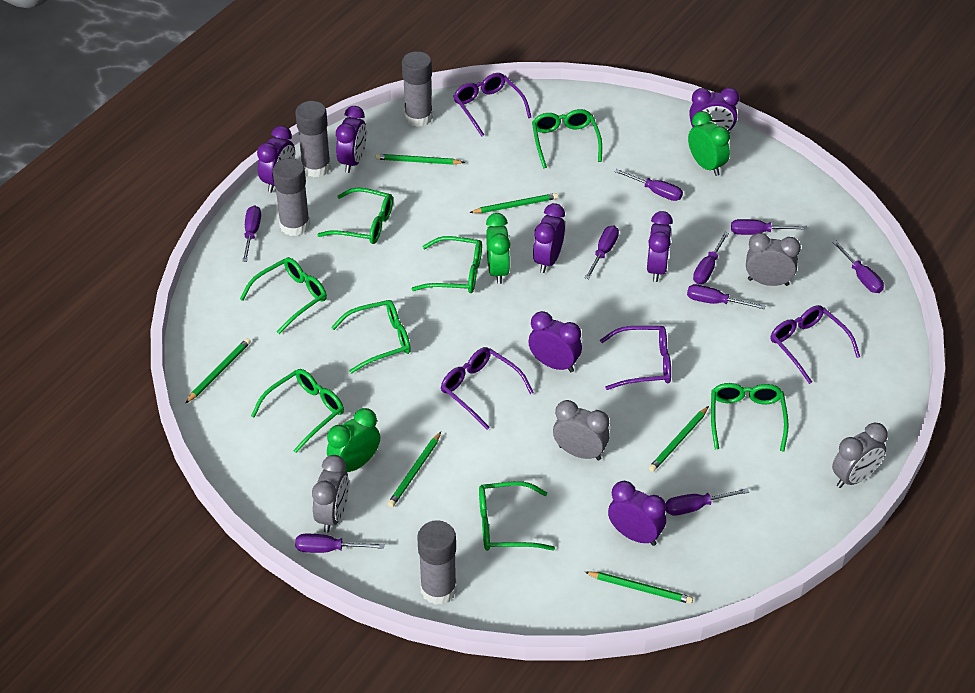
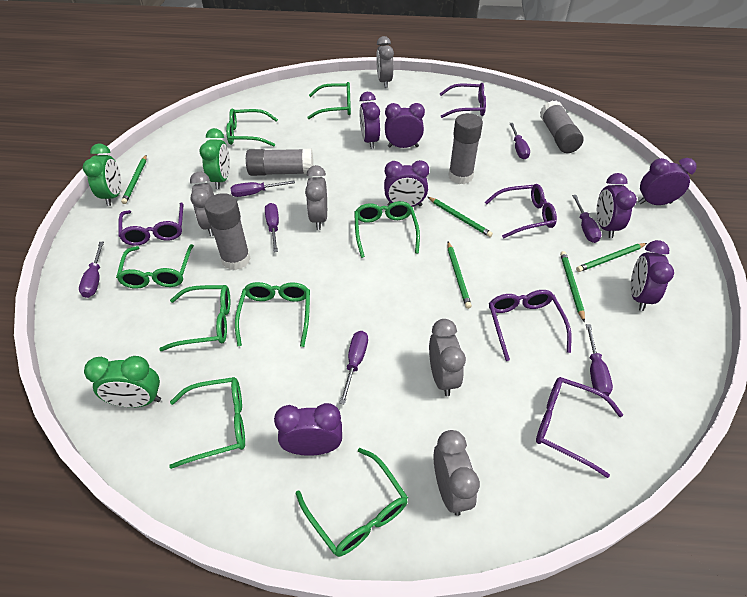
green pencil: 6 -> 5
grey clock: 4 -> 5
purple glasses: 4 -> 5
purple screwdriver: 9 -> 7

